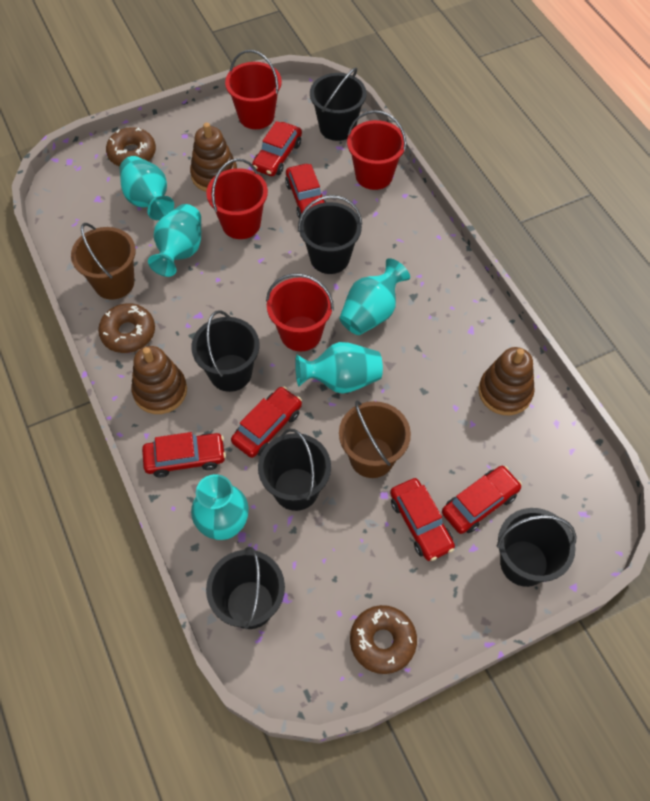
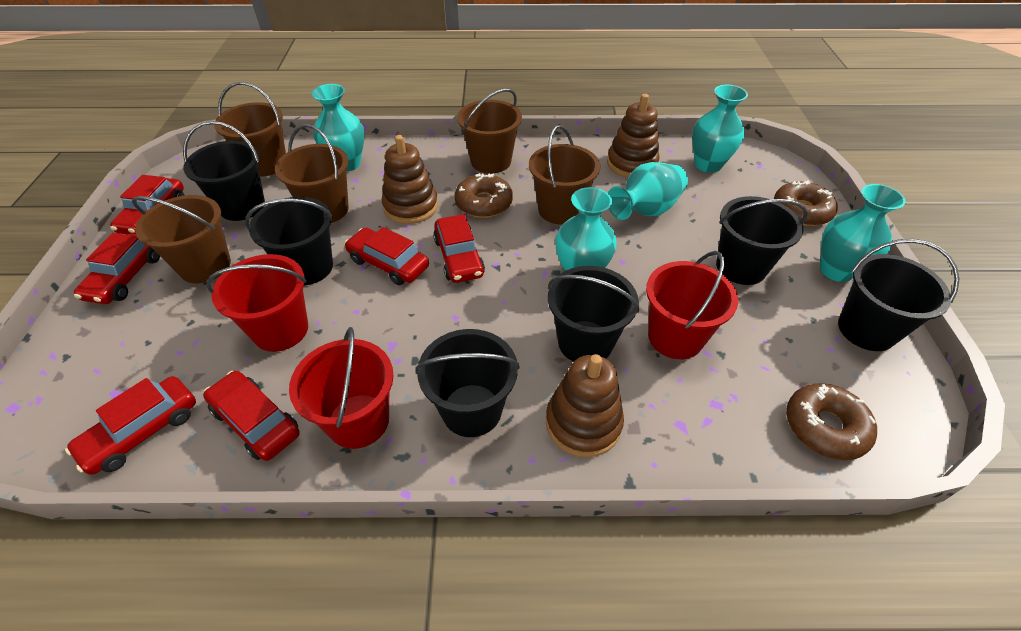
brown bucket: 2 -> 5
red bucket: 4 -> 3

